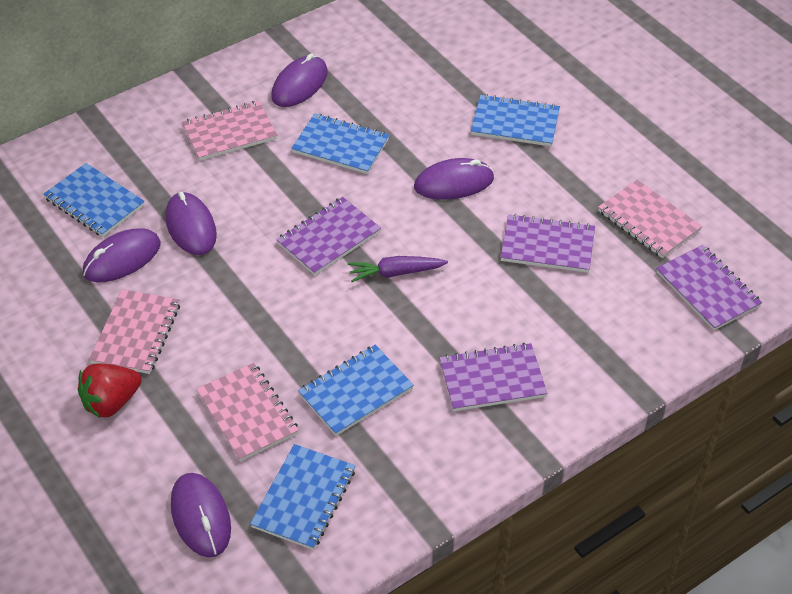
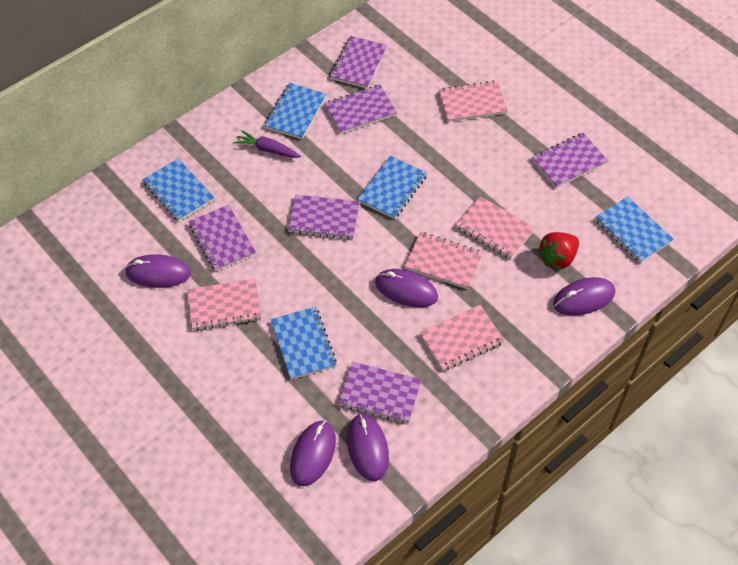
pink notebook: 4 -> 5
purple notebook: 4 -> 6

